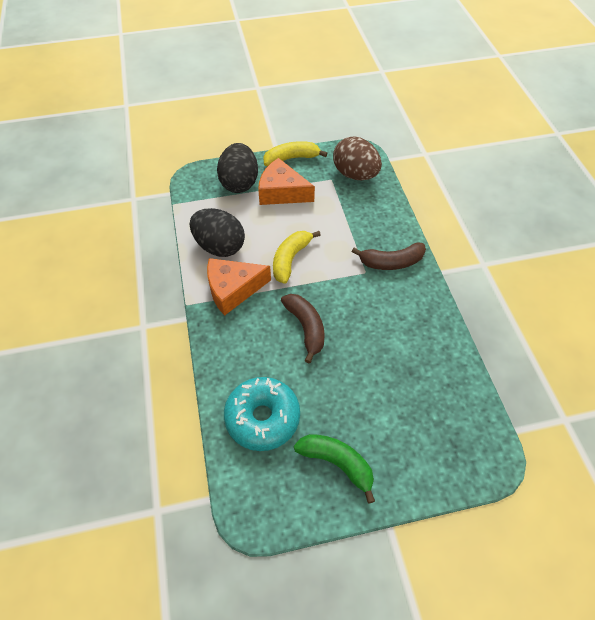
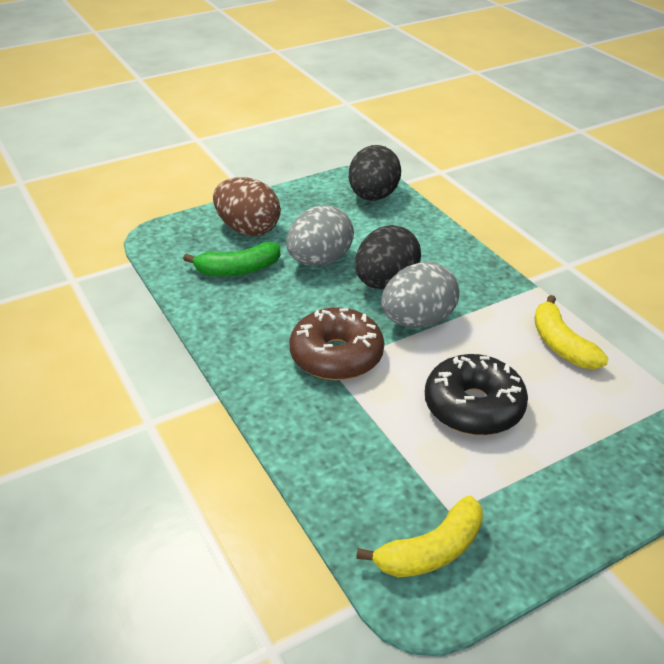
black donut: 0 -> 1
brown banana: 2 -> 0
brown donut: 0 -> 1
grey egg: 0 -> 2
orange cheese: 2 -> 0
turquoise donut: 1 -> 0

